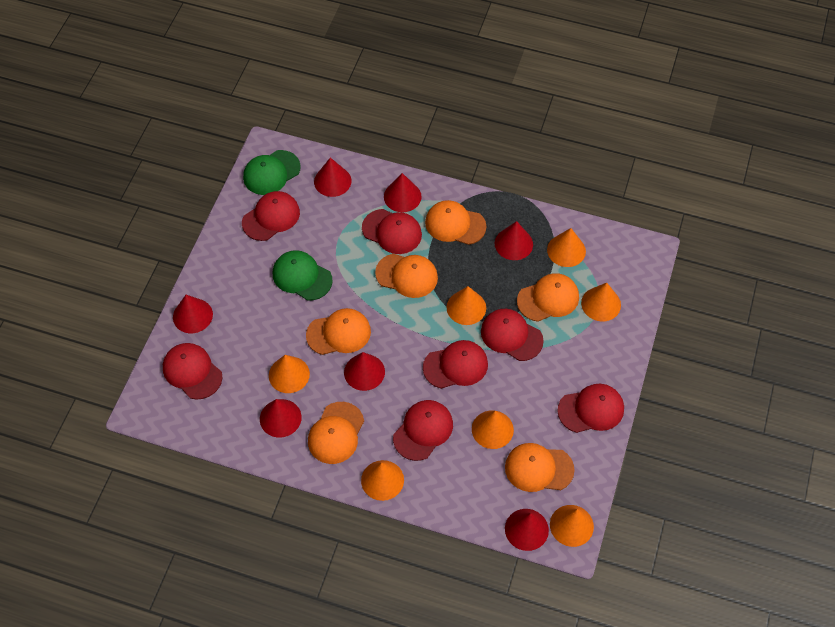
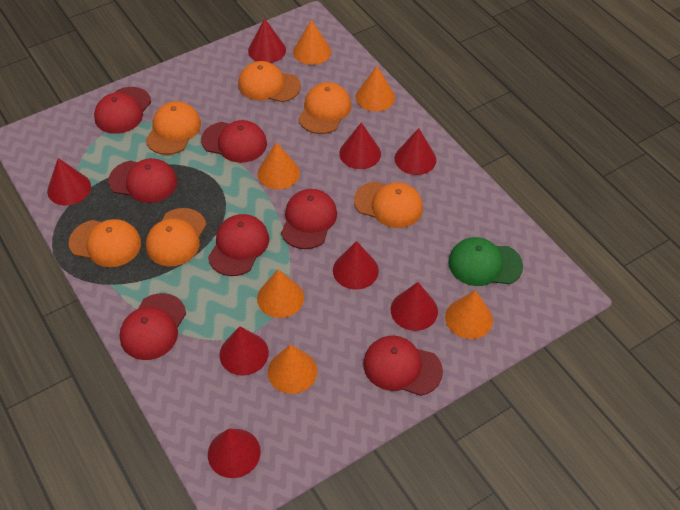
green cap: 2 -> 1
orange cone: 7 -> 6
red cone: 7 -> 8

